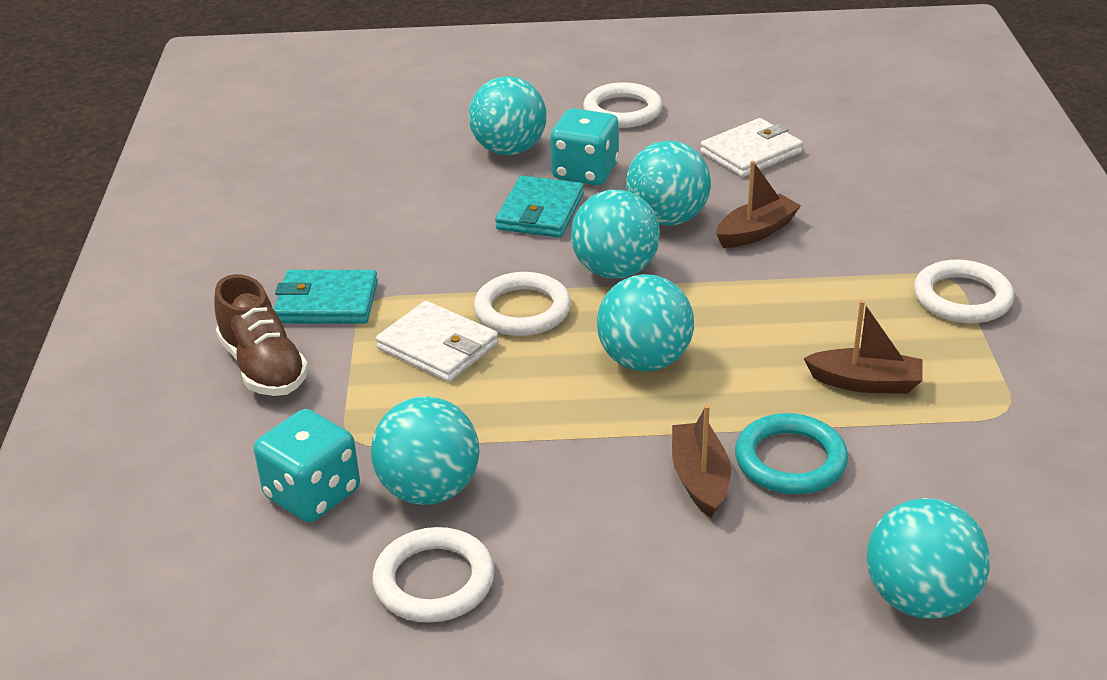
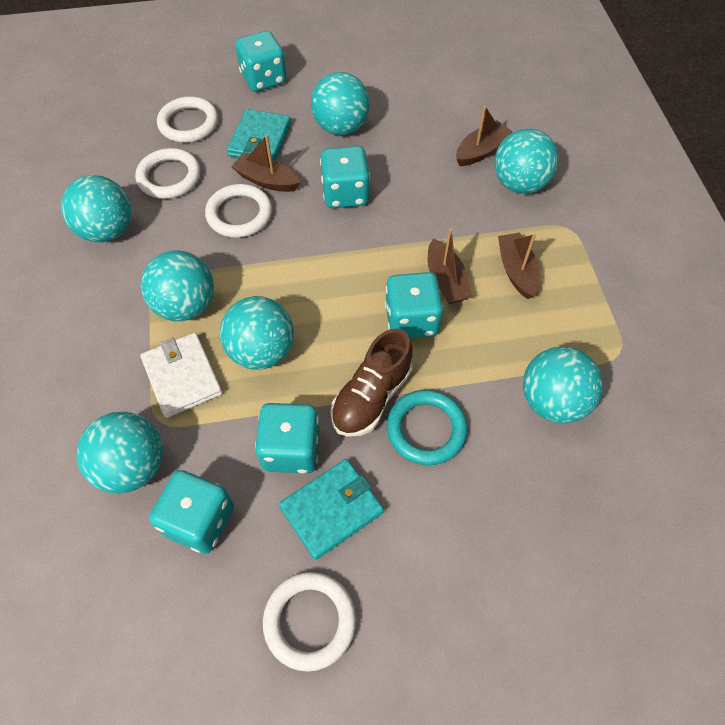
brown boat: 3 -> 4
turquoise ball: 6 -> 7
turquoise dice: 2 -> 5
white wallet: 2 -> 1

